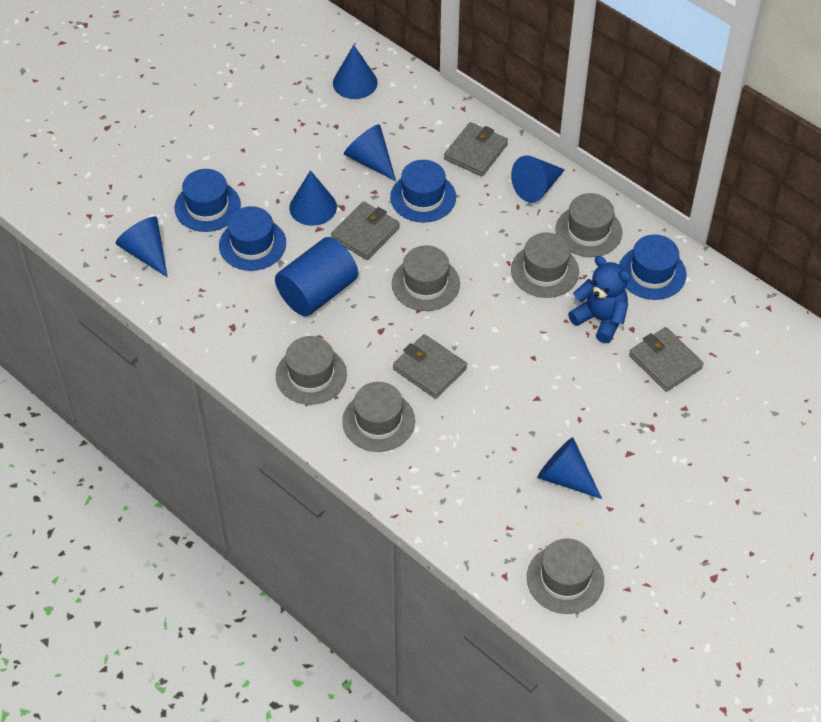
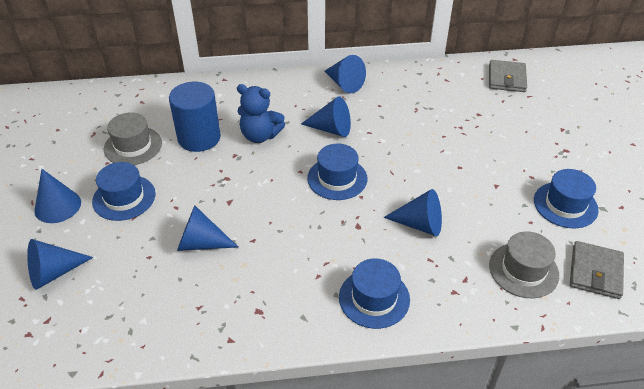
grey hat: 6 -> 2
grey wallet: 4 -> 2

